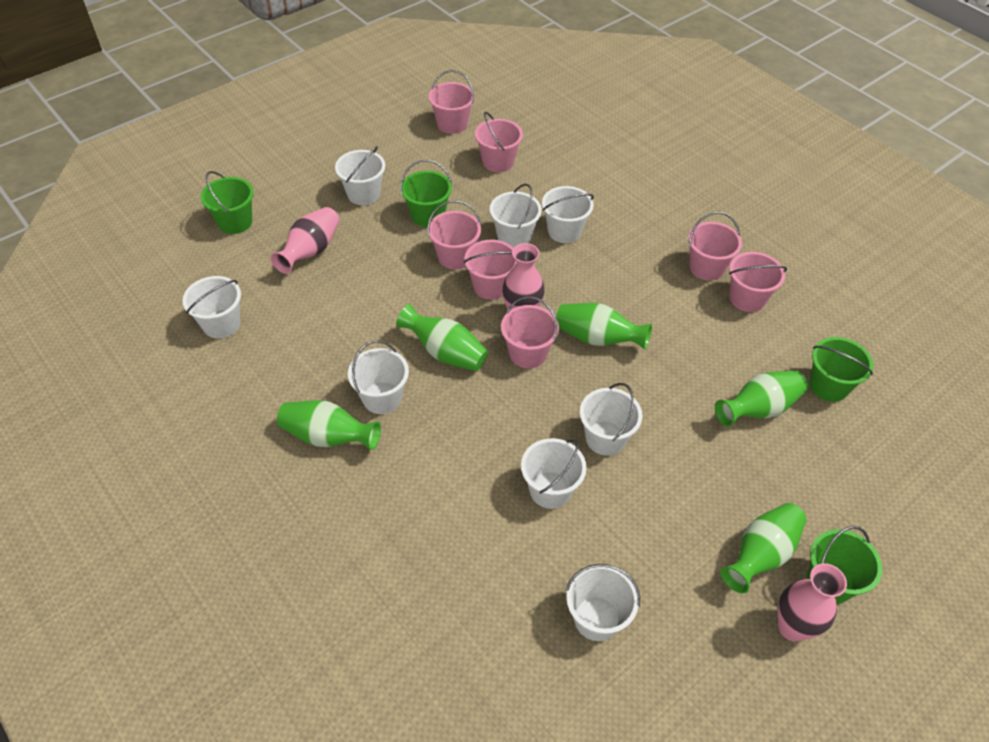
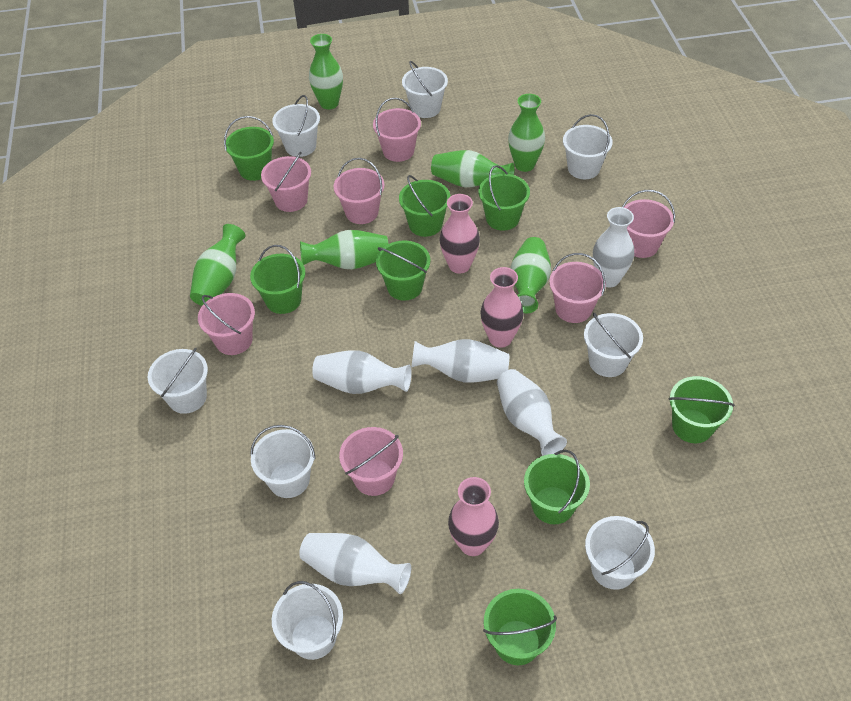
green bucket: 4 -> 8
green vase: 5 -> 6
white vase: 0 -> 5

